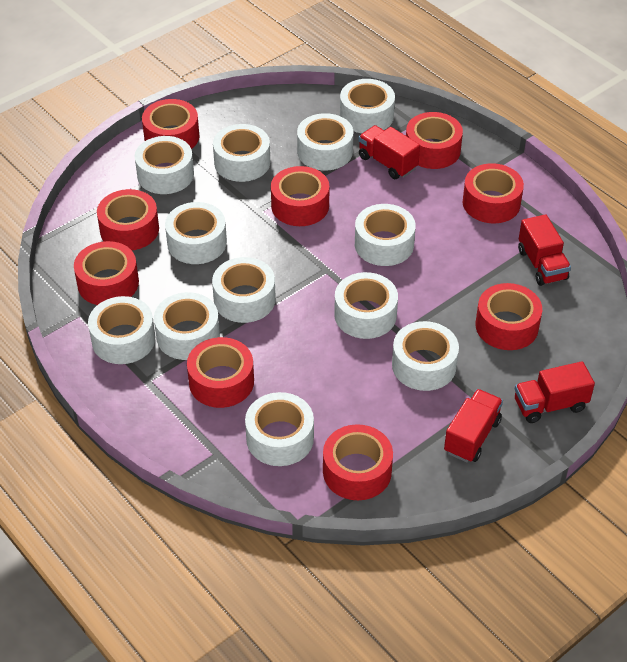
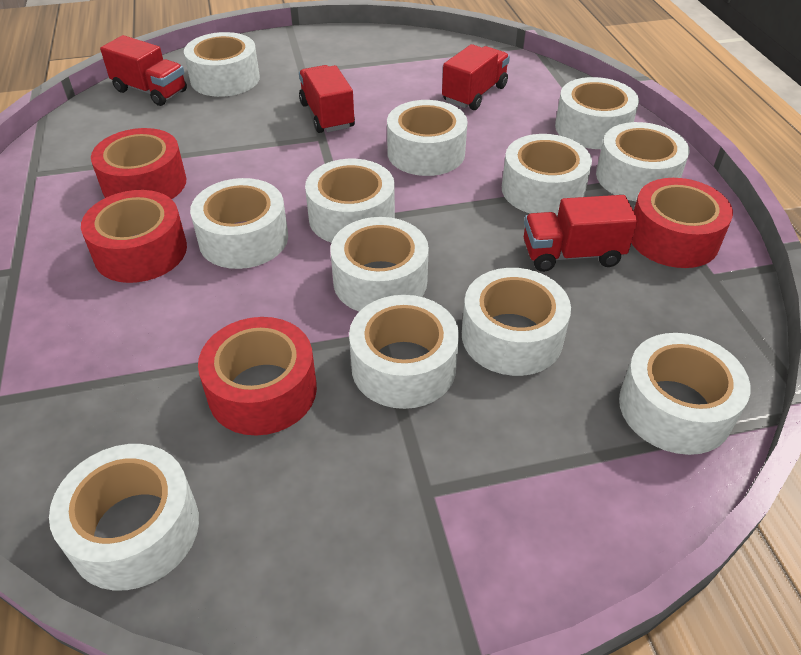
red tape: 9 -> 4

